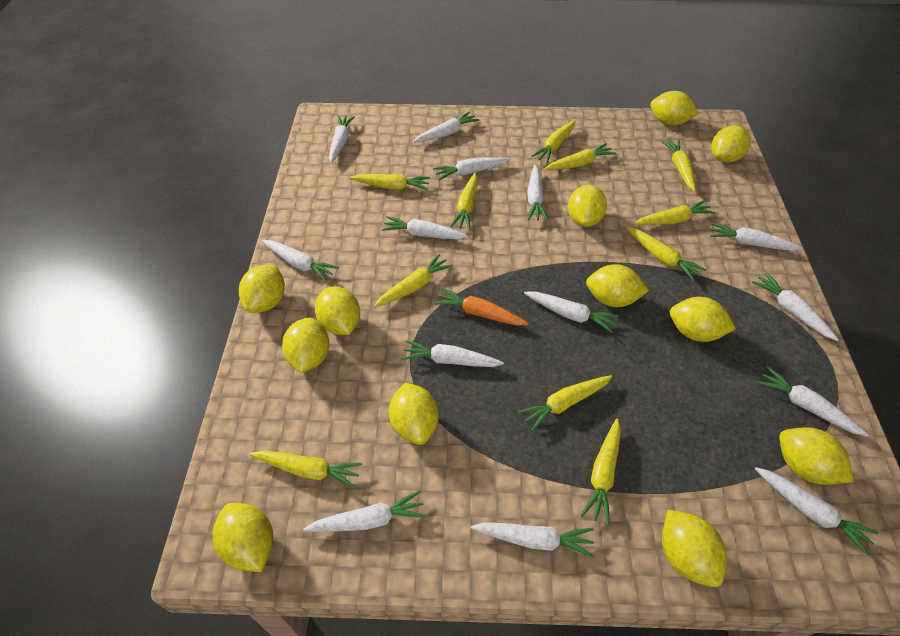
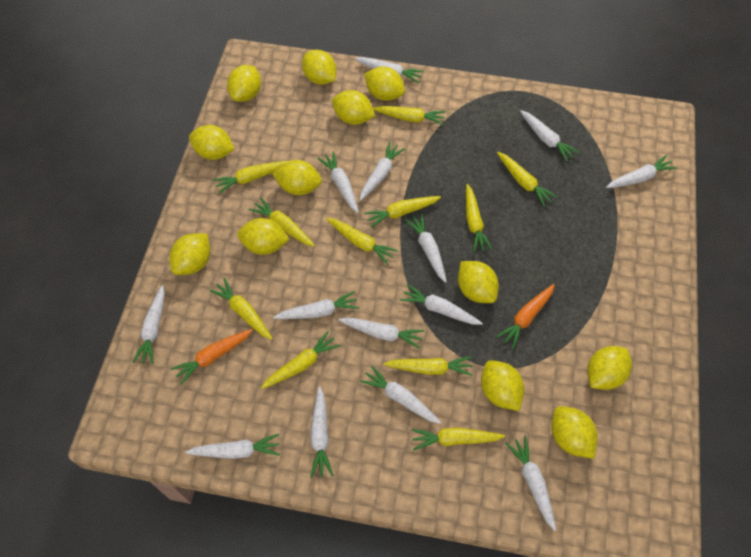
orange carrot: 1 -> 2

